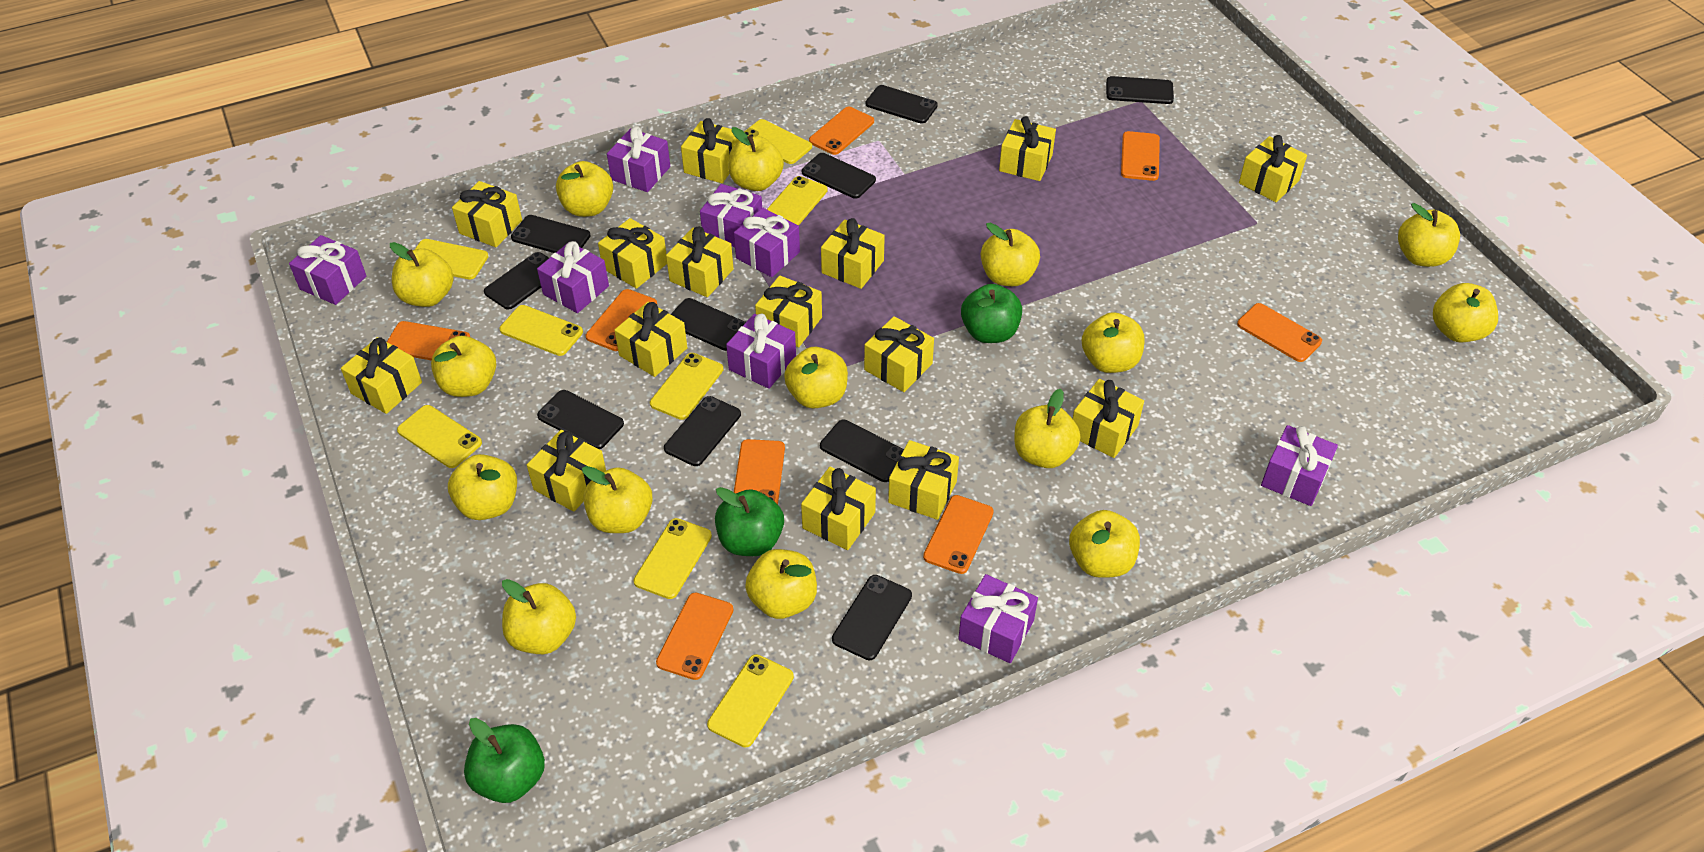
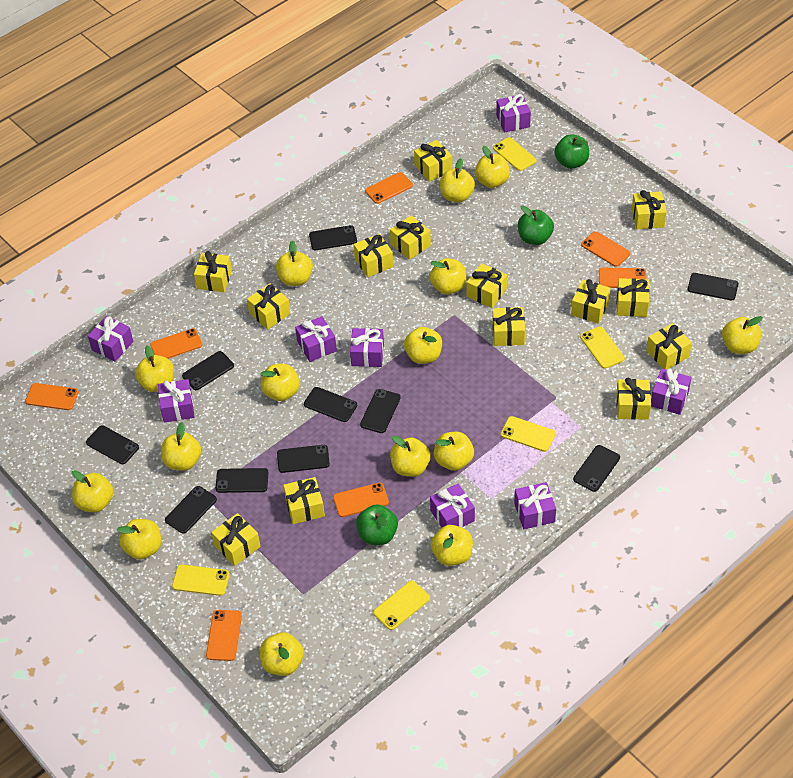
orange phone: 8 -> 7
yellow gift: 15 -> 14
yellow phone: 8 -> 5

